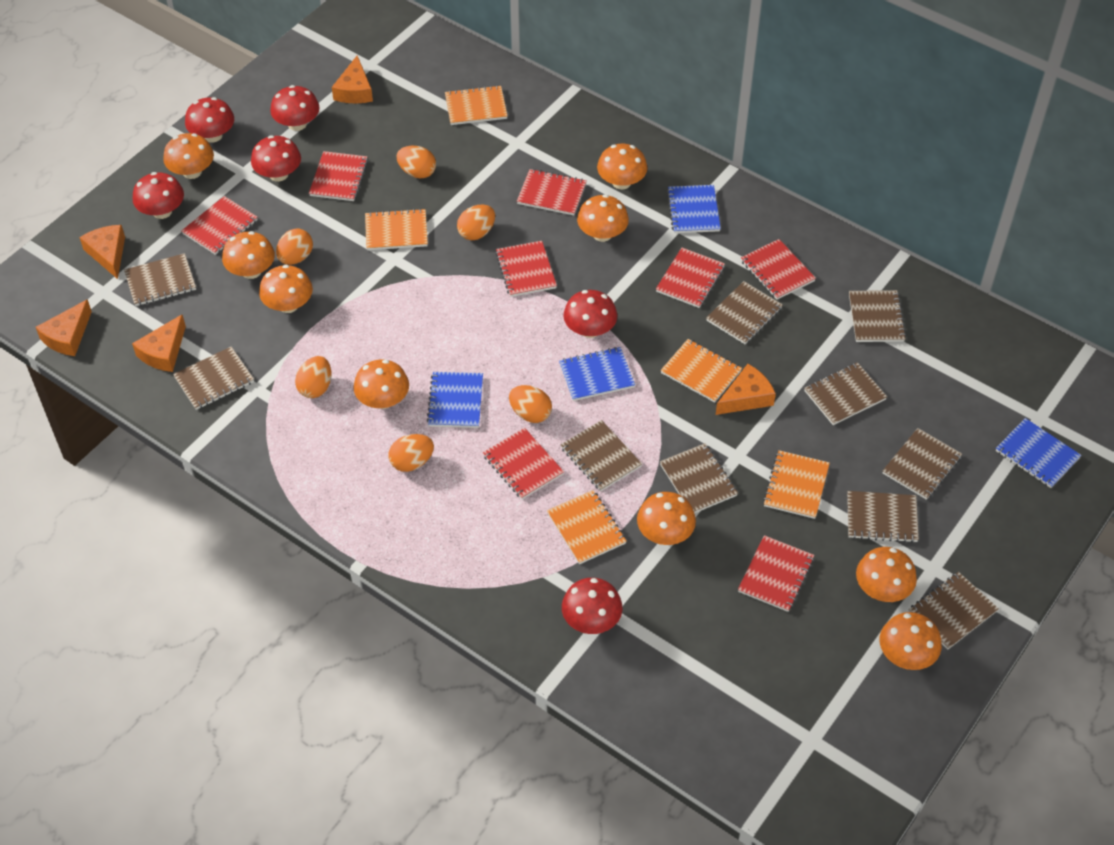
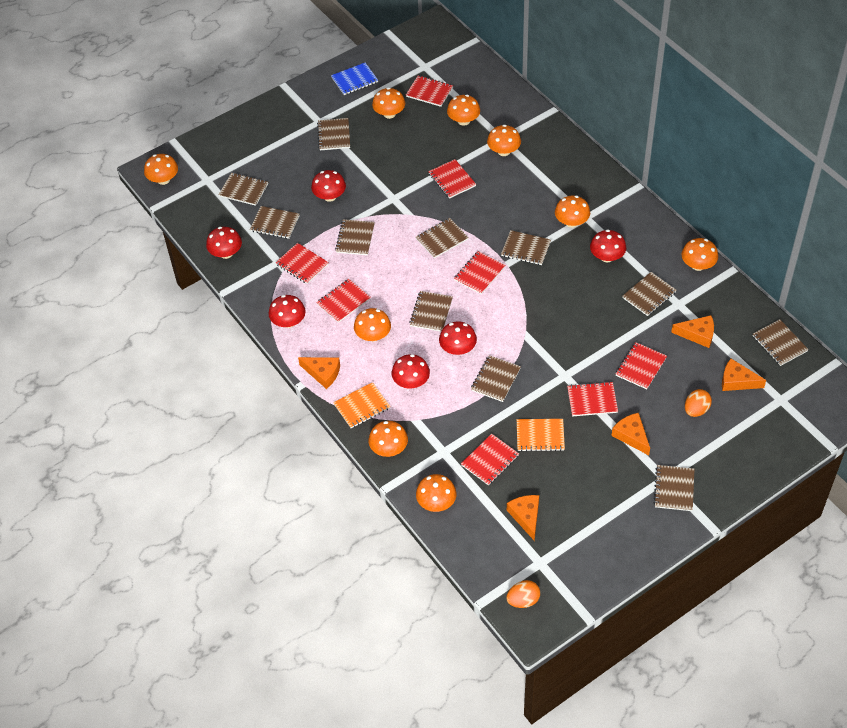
blue notebook: 4 -> 1
brown notebook: 10 -> 11
orange egg: 6 -> 2
orange notebook: 5 -> 2

